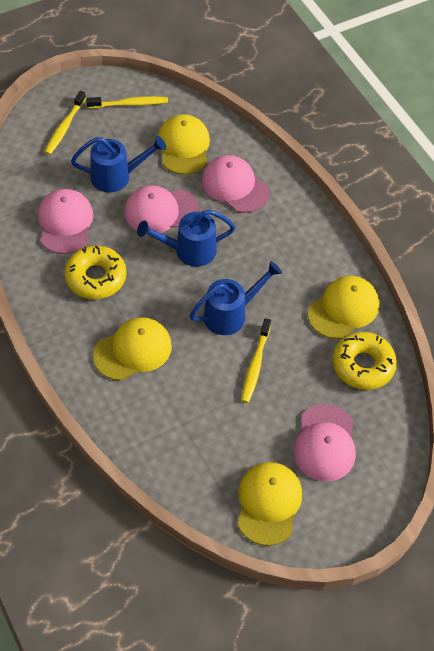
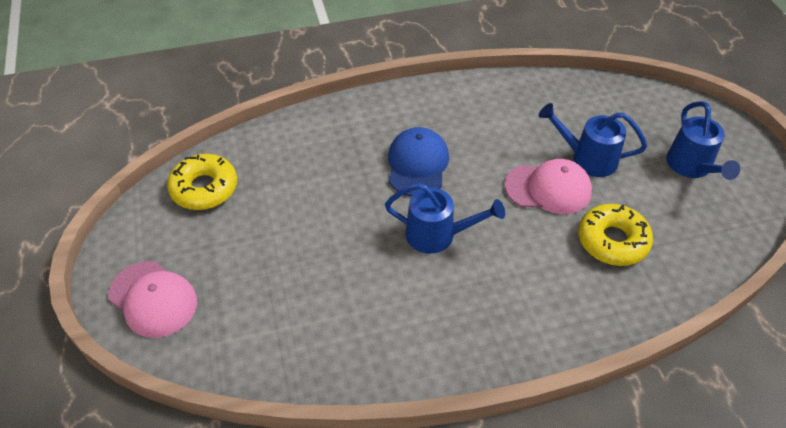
blue cap: 0 -> 1
pink cap: 4 -> 2
yellow cap: 4 -> 0
yellow toothbrush: 3 -> 0

